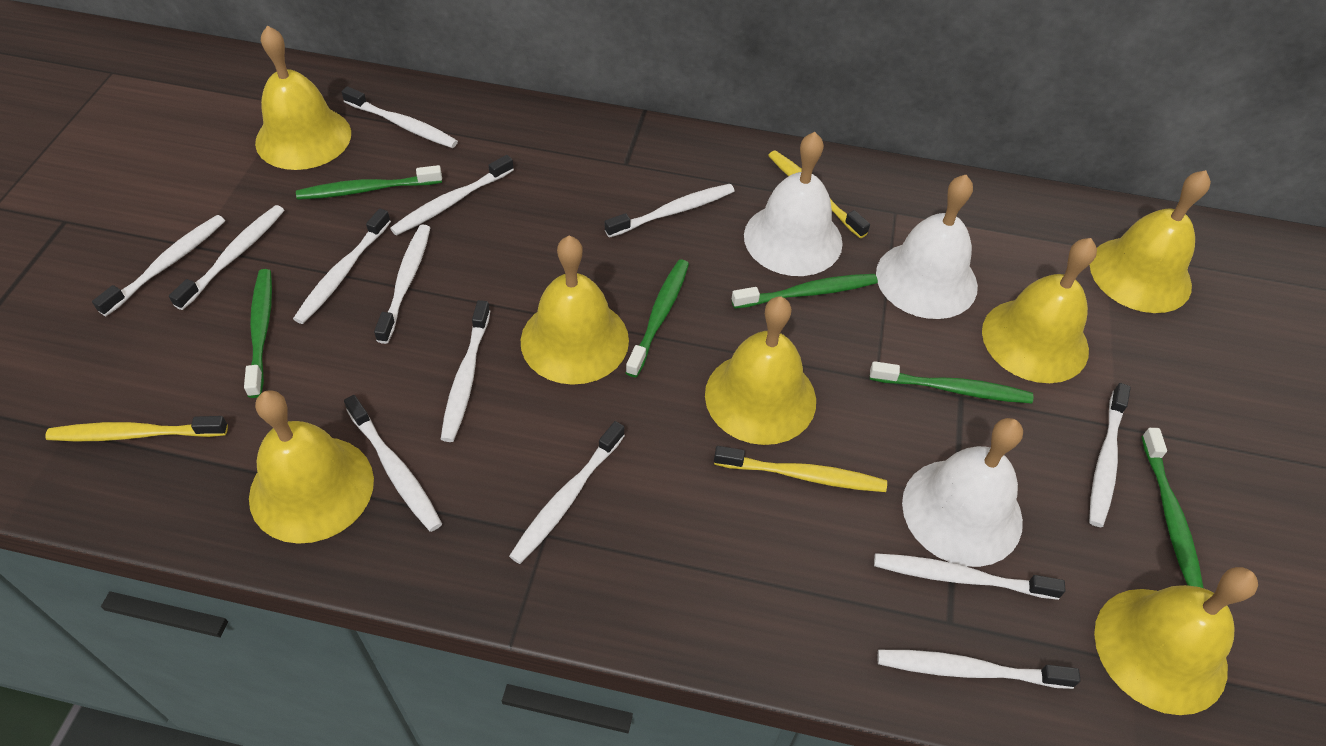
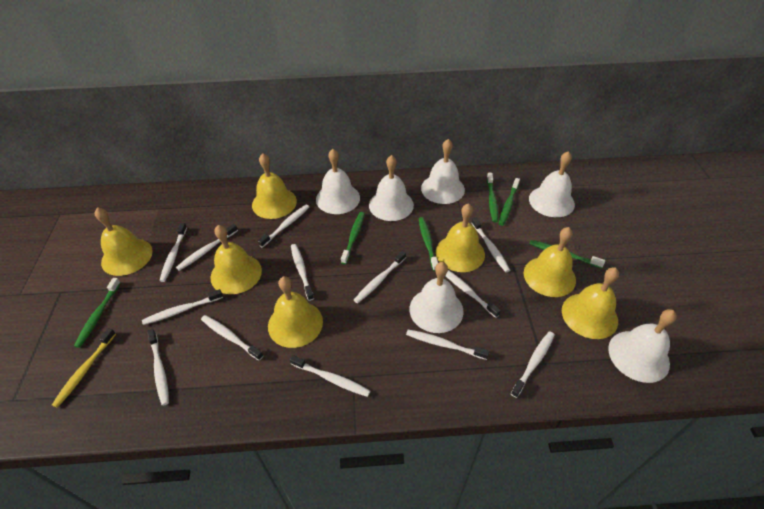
white bell: 3 -> 6
yellow toothbrush: 3 -> 1

